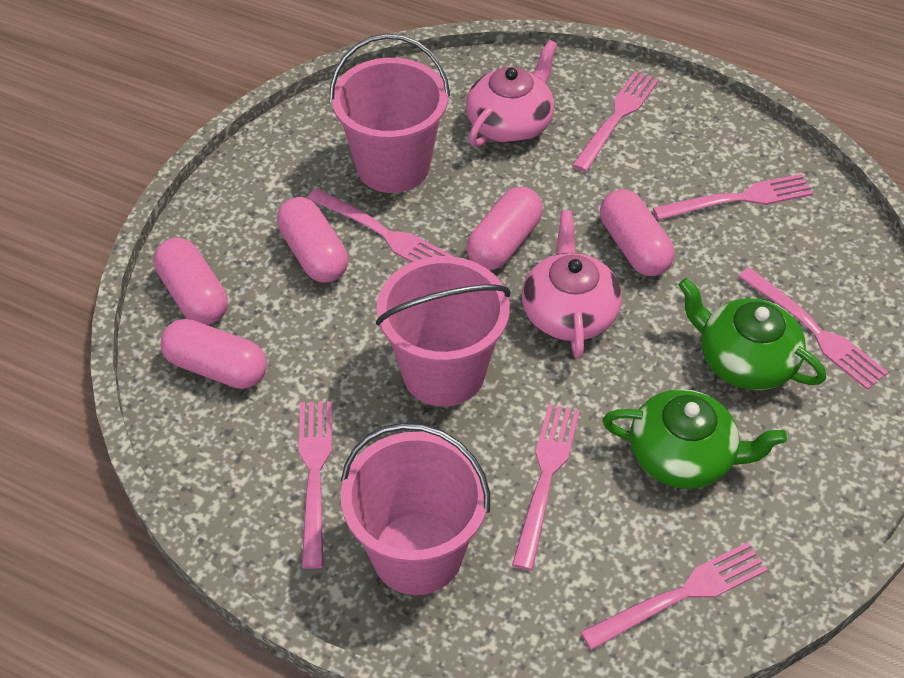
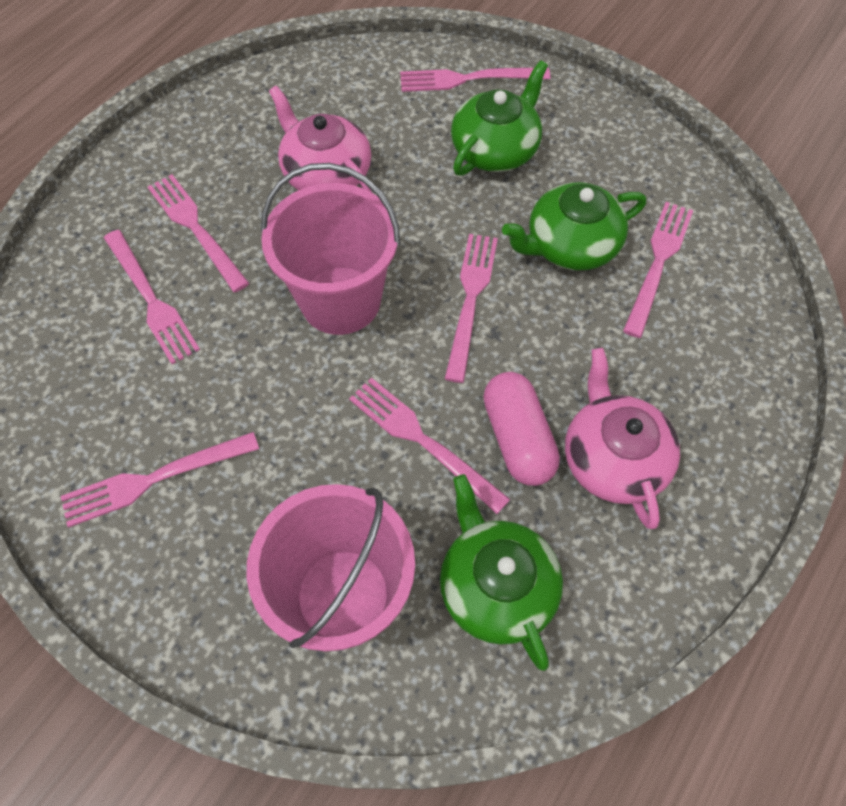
green teapot: 2 -> 3
pink bucket: 3 -> 2
pink capsule: 5 -> 1

